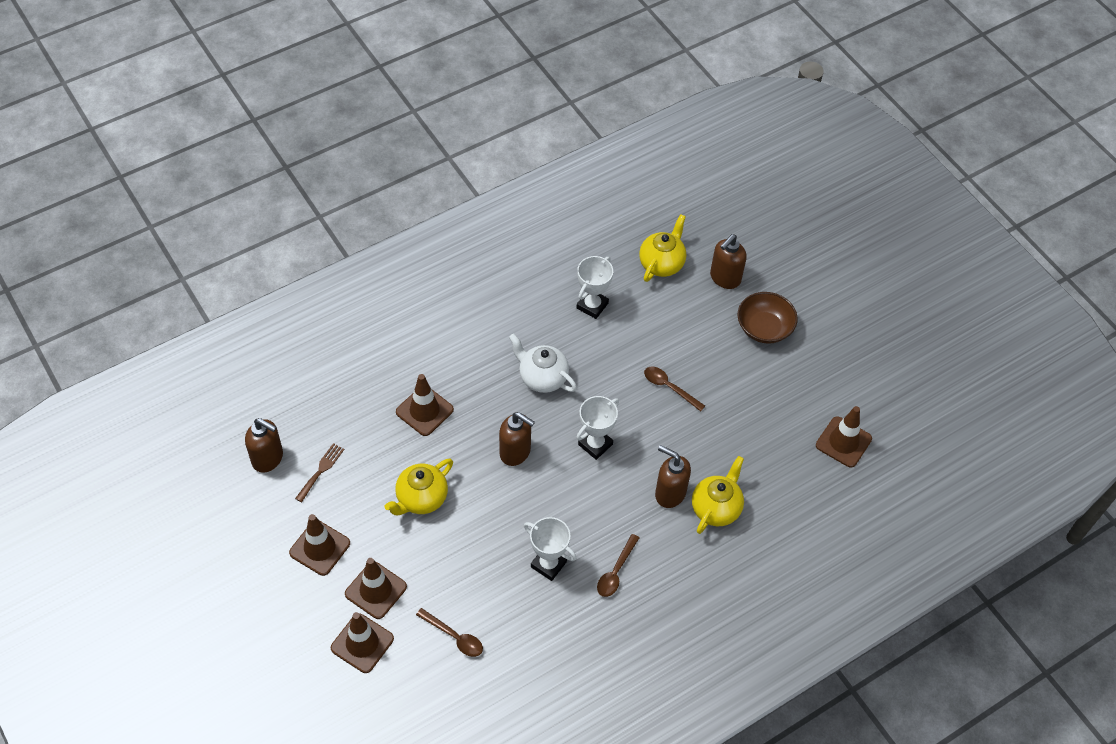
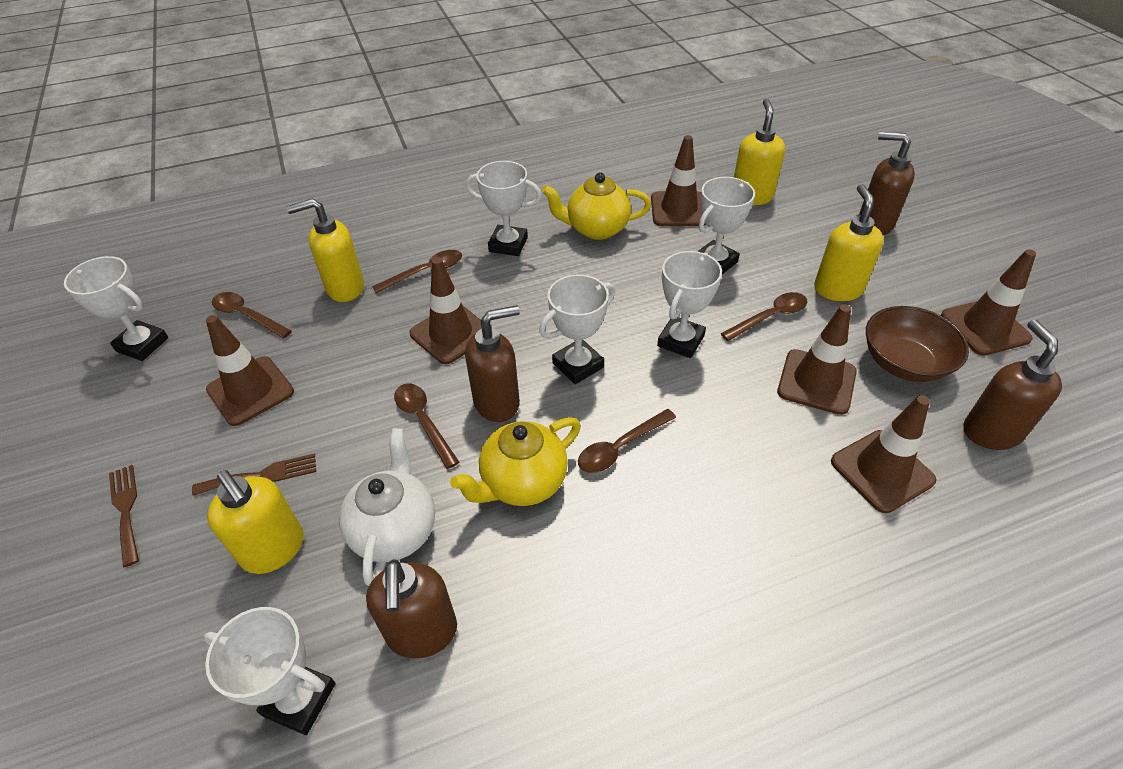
brown fork: 1 -> 2
brown spoon: 3 -> 5
brown traffic cone: 5 -> 6
white trophy: 3 -> 6
yellow soap dispenser: 0 -> 4
yellow teapot: 3 -> 2

